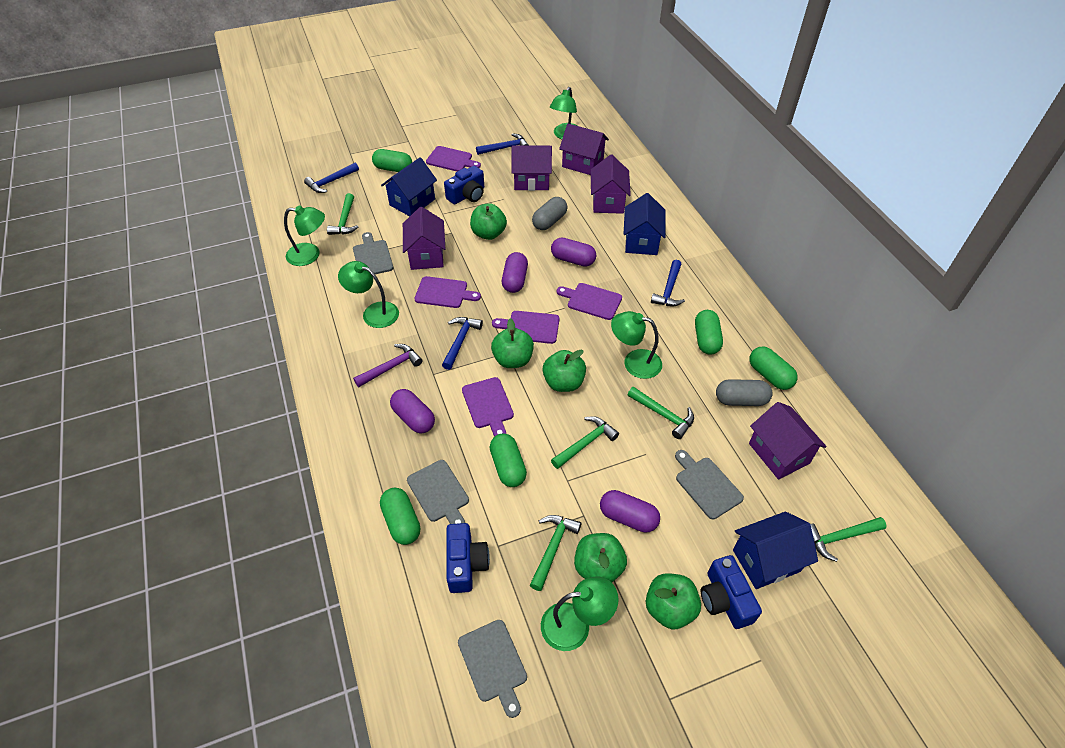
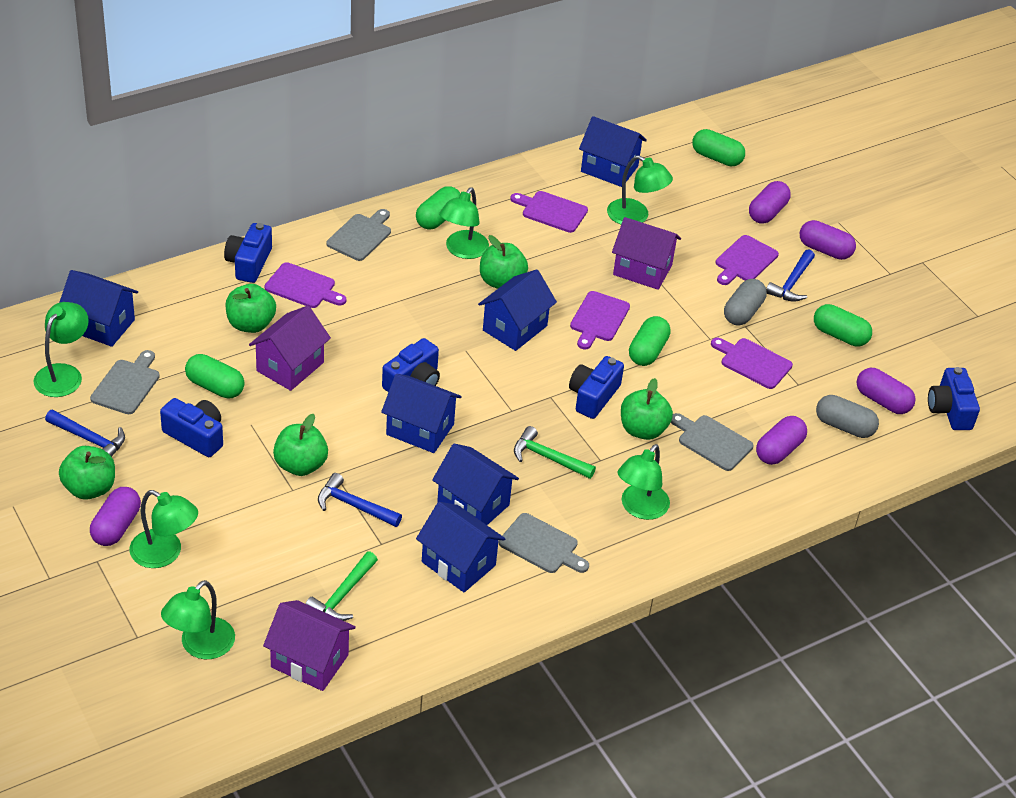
blue camera: 3 -> 5
blue hammer: 4 -> 3
blue house: 3 -> 6
green hammer: 5 -> 2
green lamp: 5 -> 6
purple capsule: 4 -> 5
purple hammer: 1 -> 0
purple house: 5 -> 3

